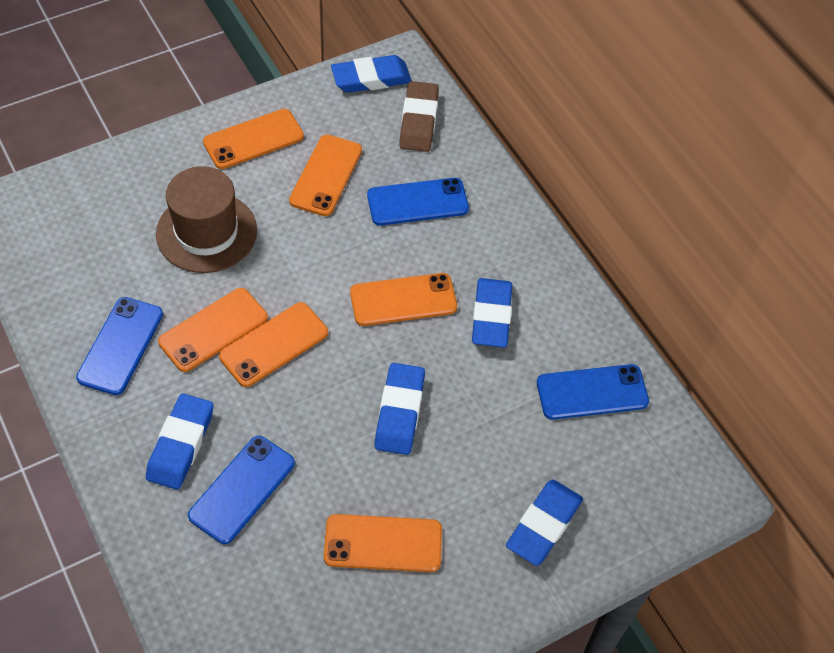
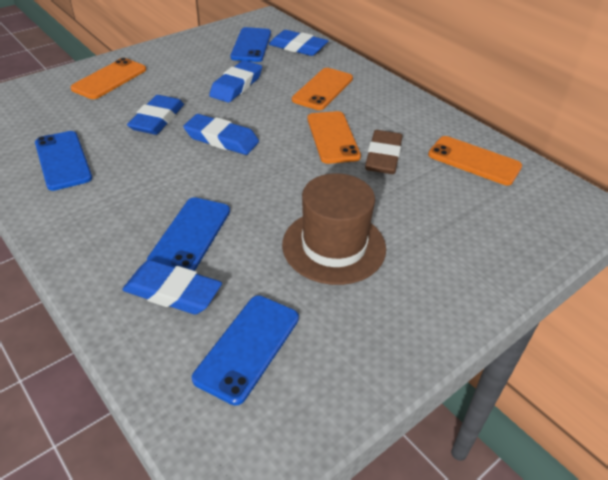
orange phone: 6 -> 4

